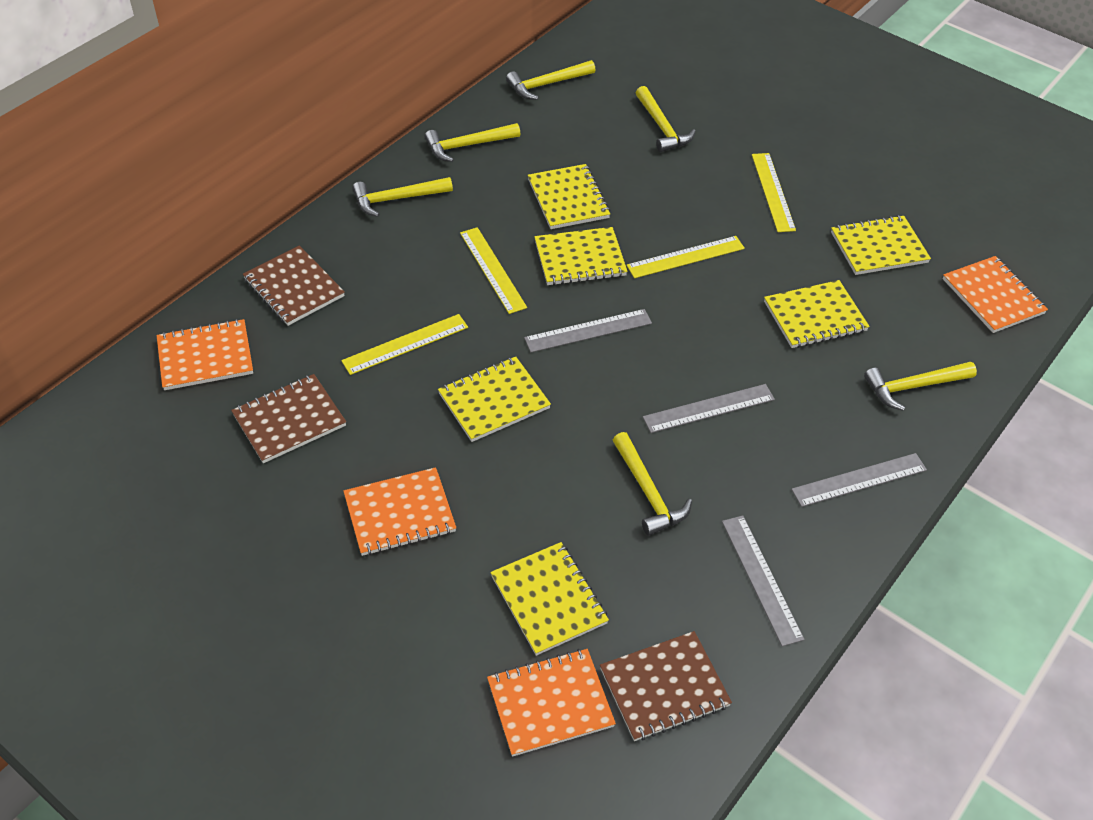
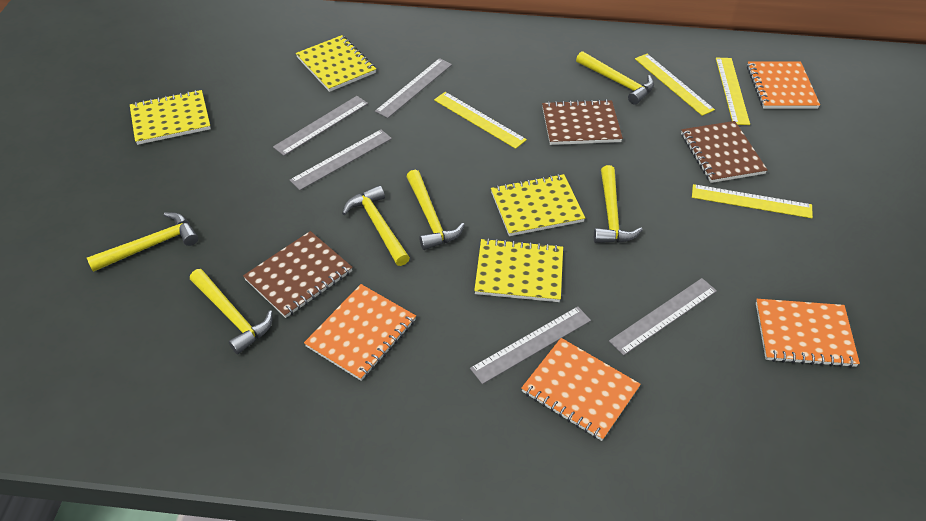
grey ruler: 4 -> 5
yellow notebook: 6 -> 4

